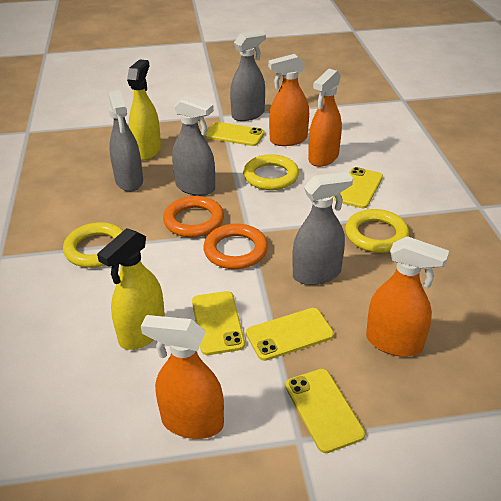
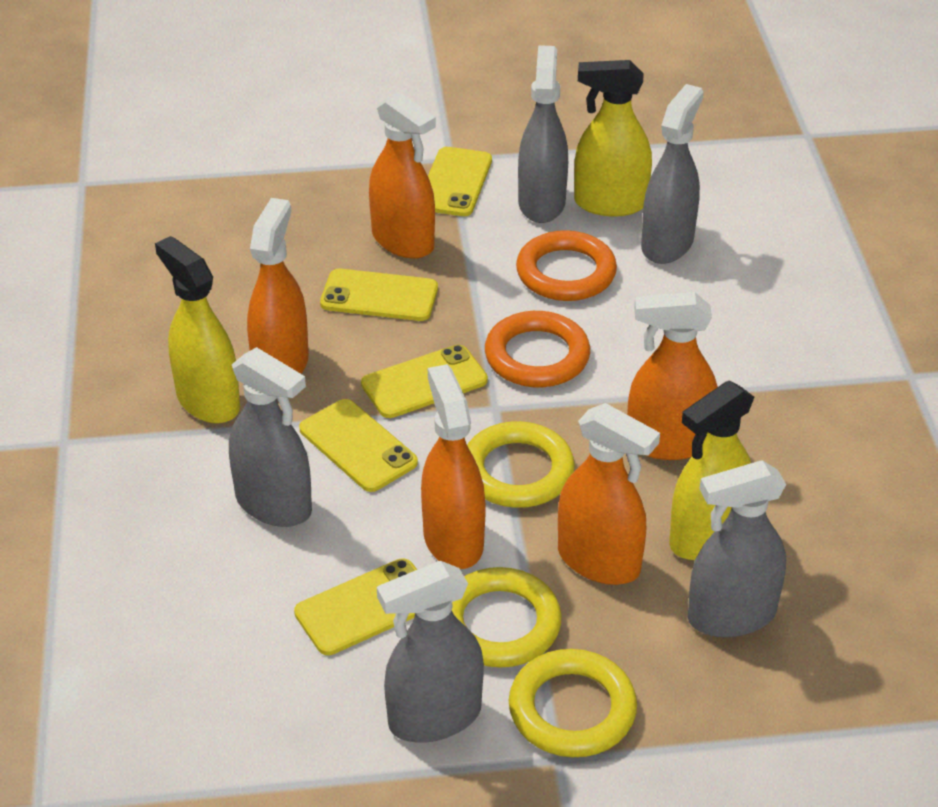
grey spray bottle: 4 -> 5
orange spray bottle: 4 -> 5
yellow spray bottle: 2 -> 3

